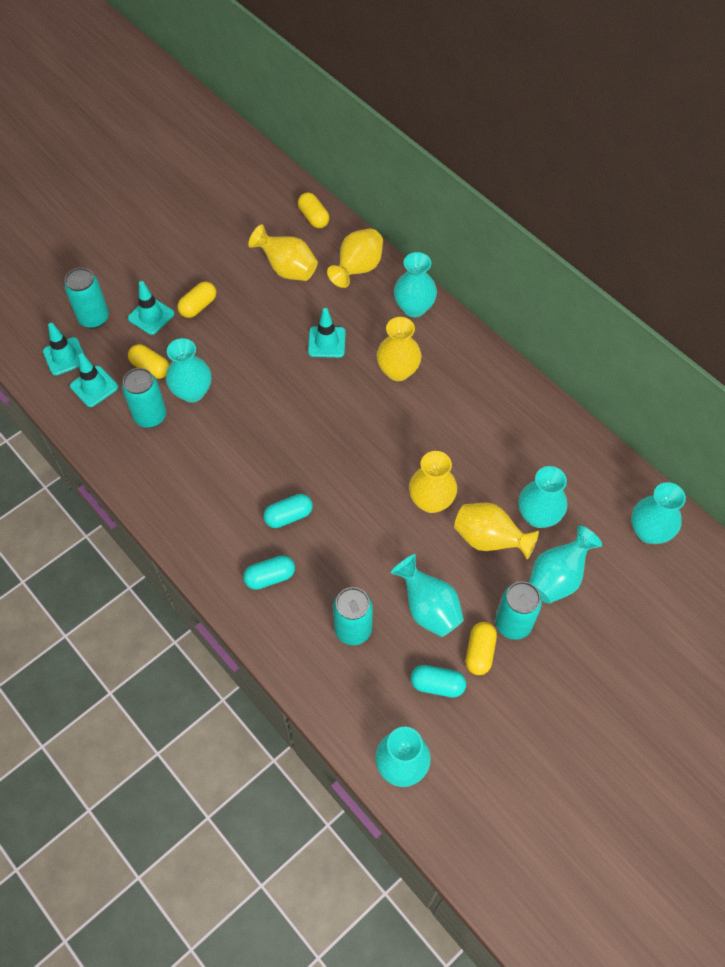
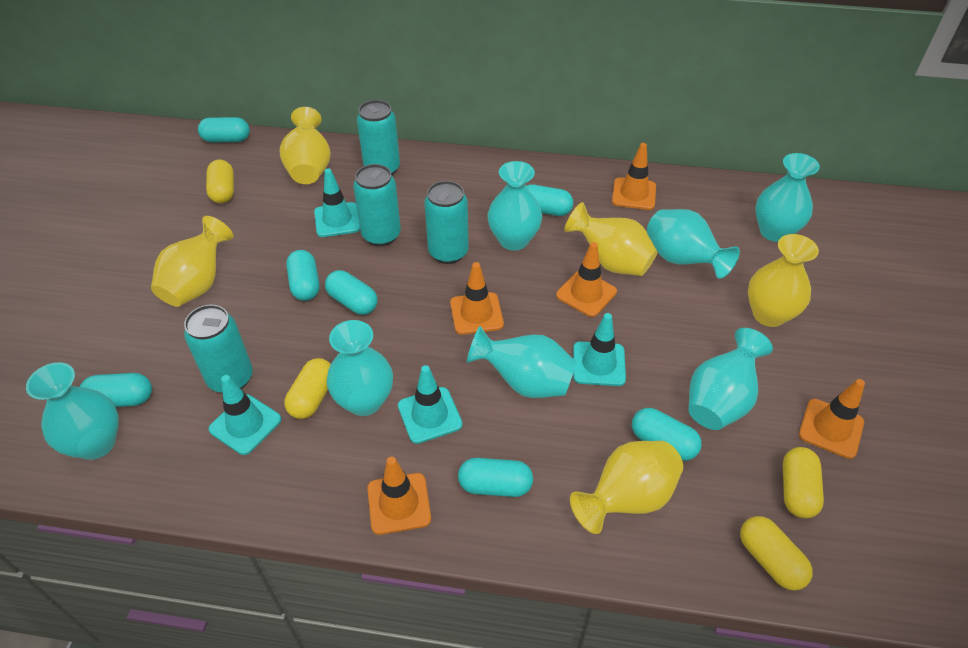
orange traffic cone: 0 -> 5
turquoise capsule: 3 -> 7

